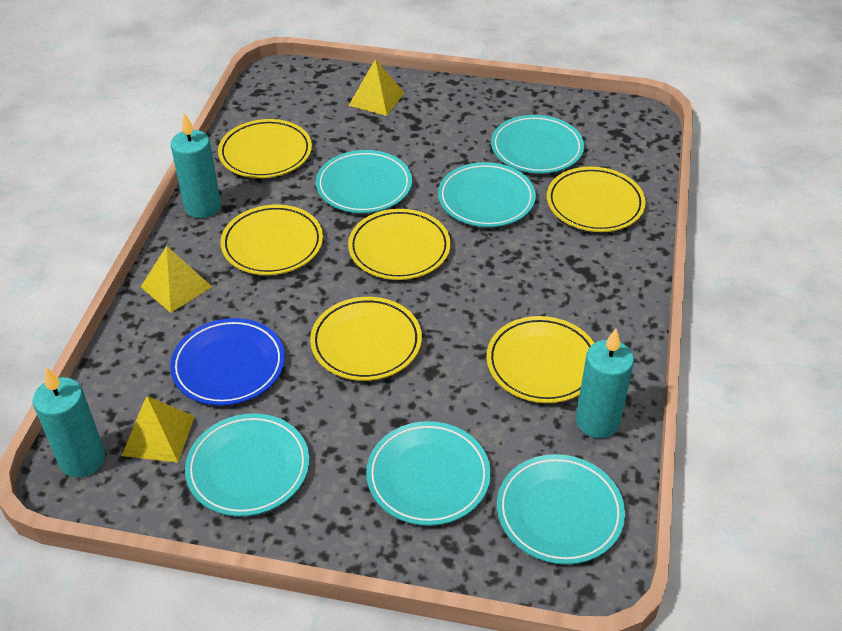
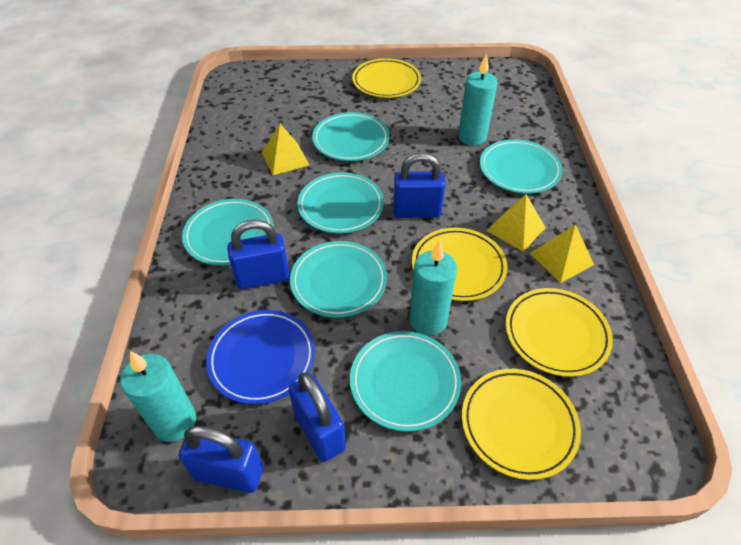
blue padlock: 0 -> 4
yellow plate: 6 -> 4

